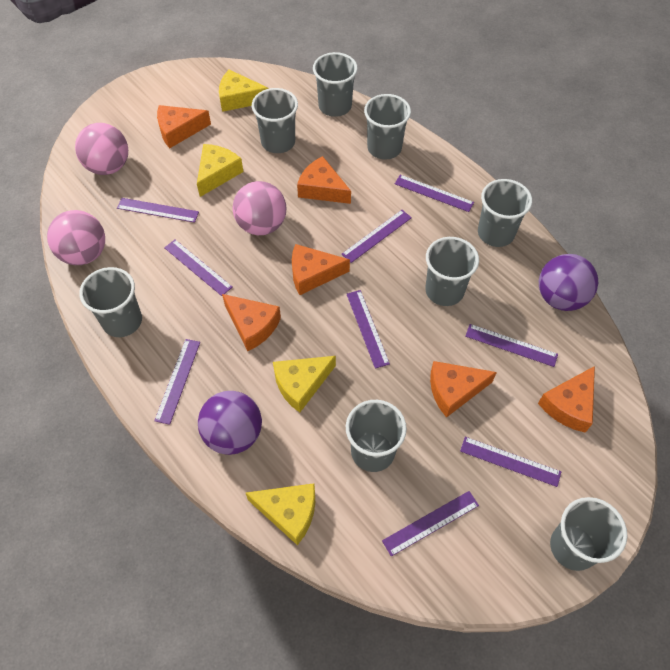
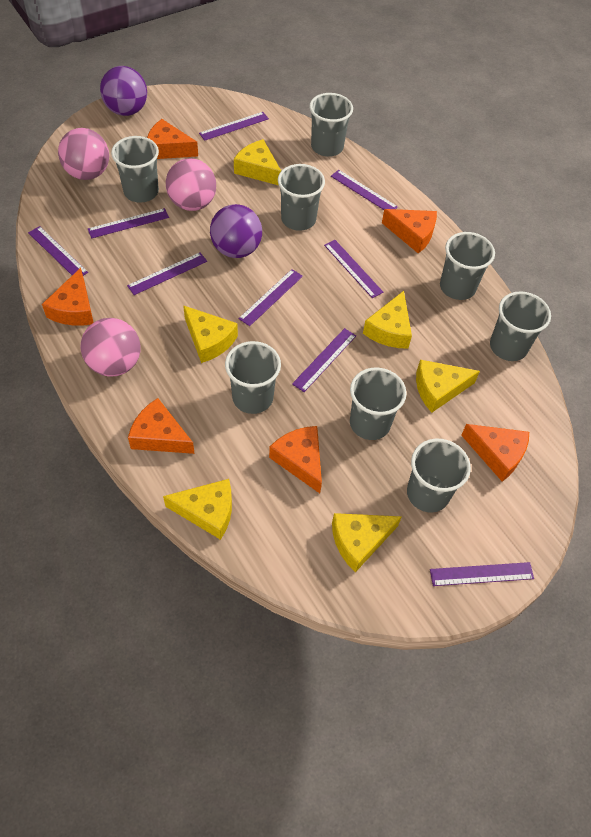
yellow cheese: 4 -> 6

